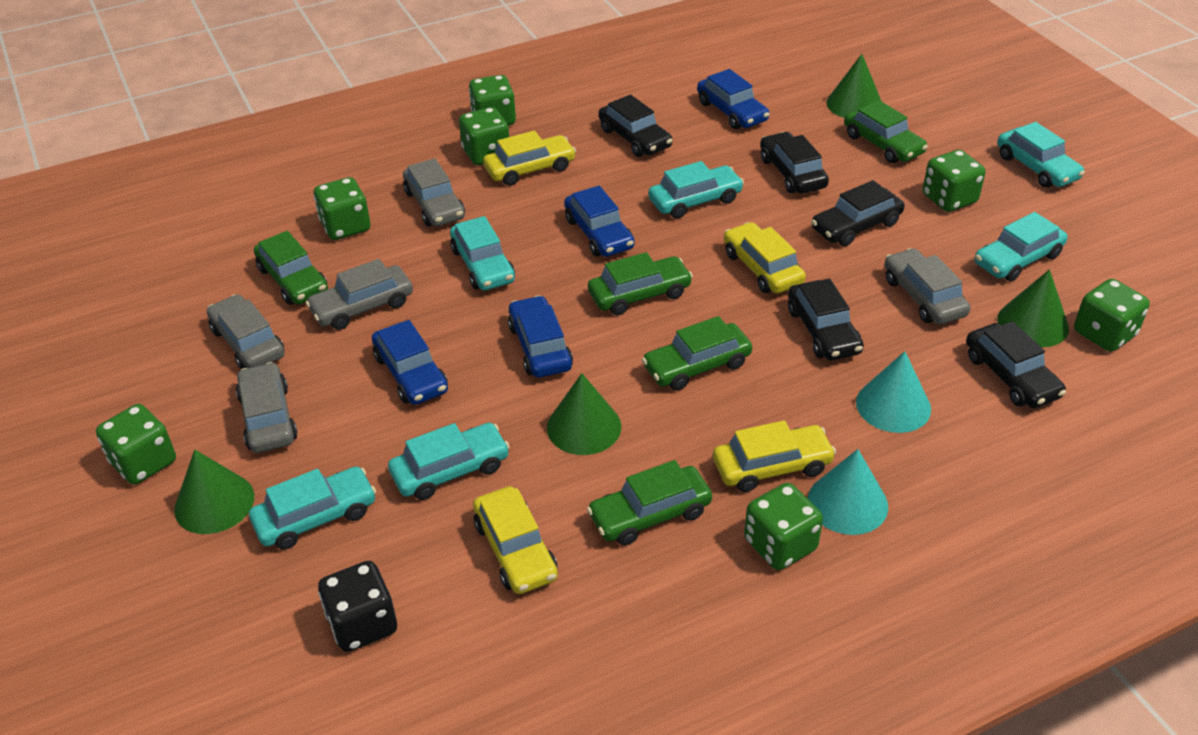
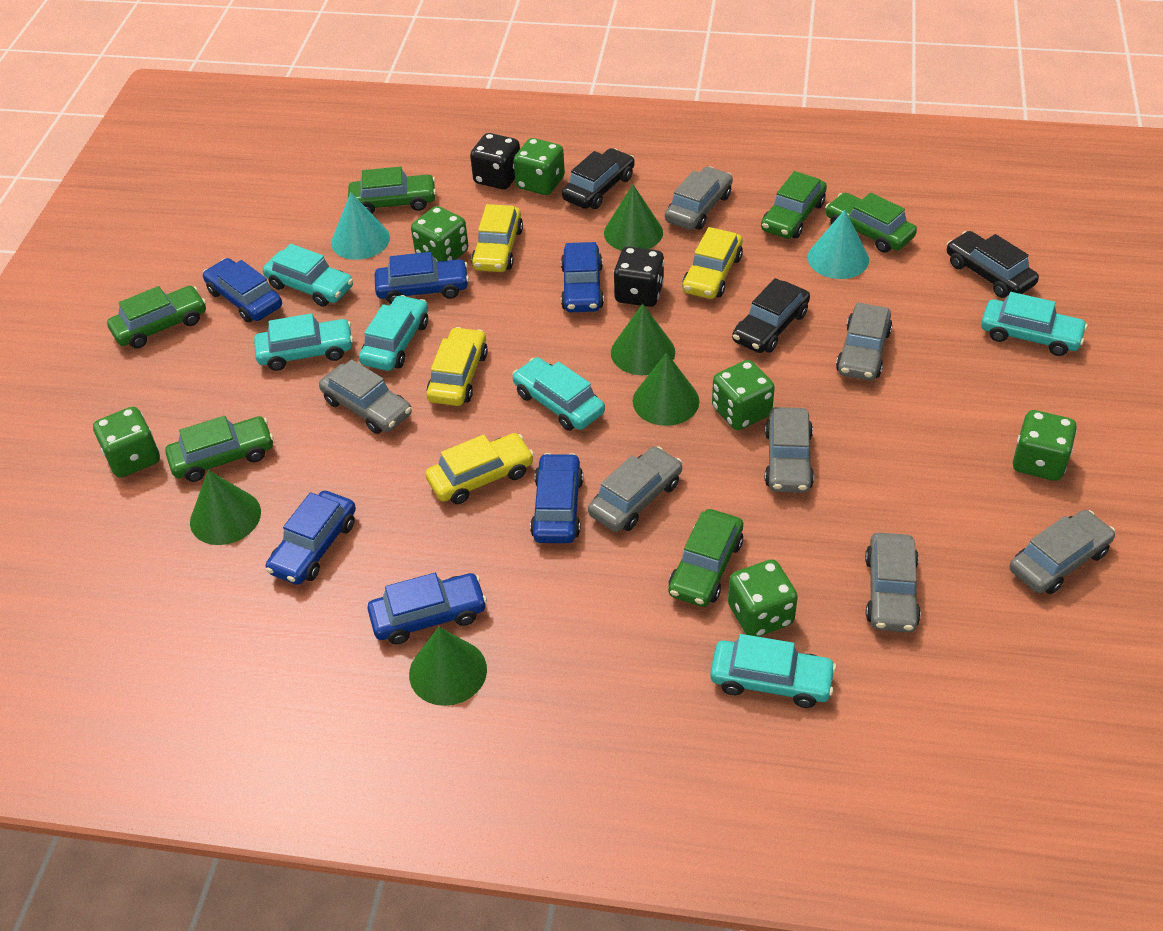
black car: 5 -> 3
black dice: 1 -> 2
blue car: 4 -> 6
green car: 5 -> 6
green cone: 4 -> 5
green dice: 7 -> 6
grey car: 5 -> 7

